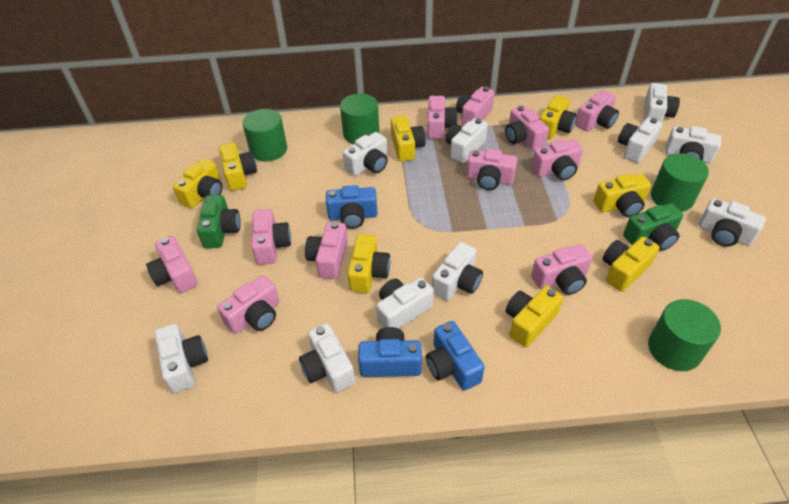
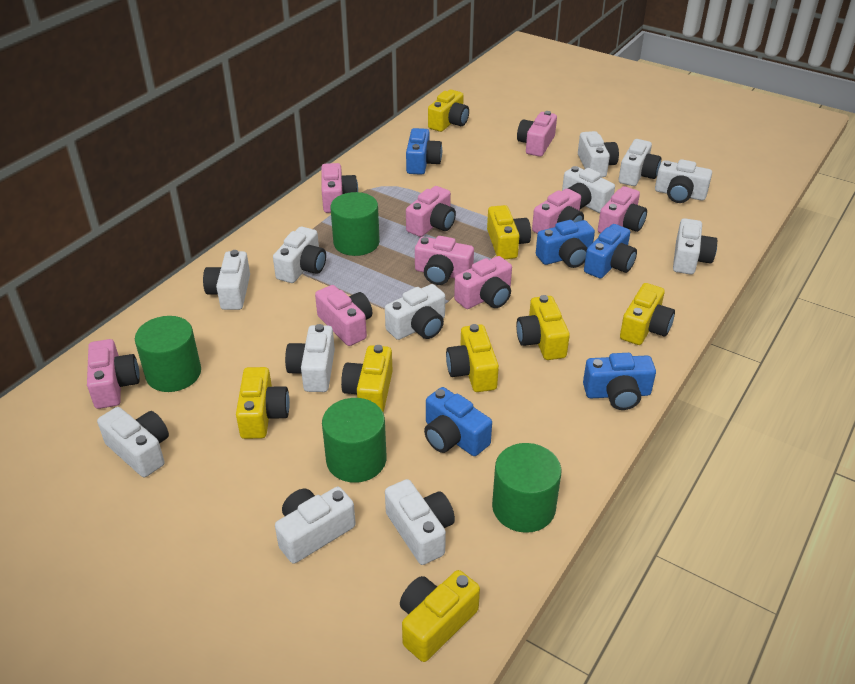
blue camera: 3 -> 5
green camera: 2 -> 0
pink camera: 11 -> 9
white camera: 10 -> 12

